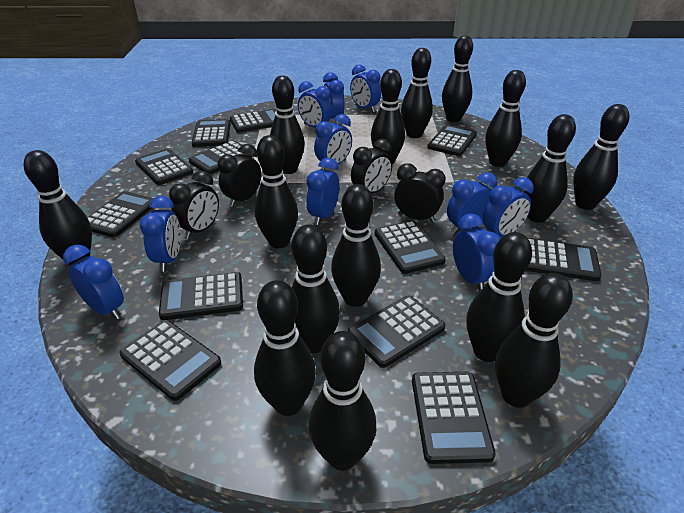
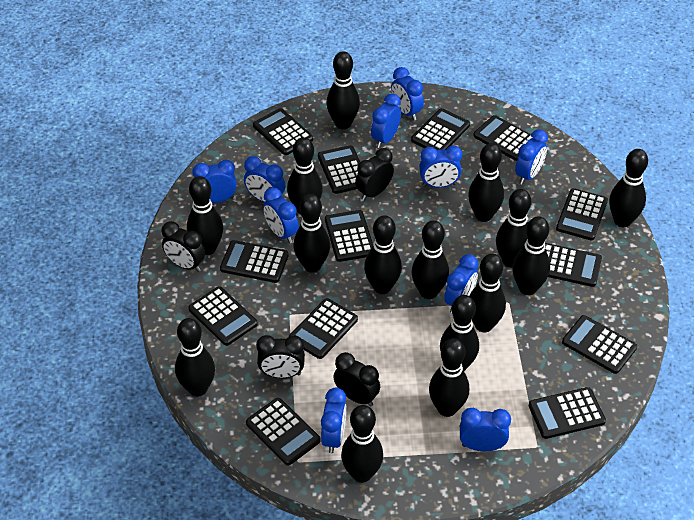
black calculator: 12 -> 13

